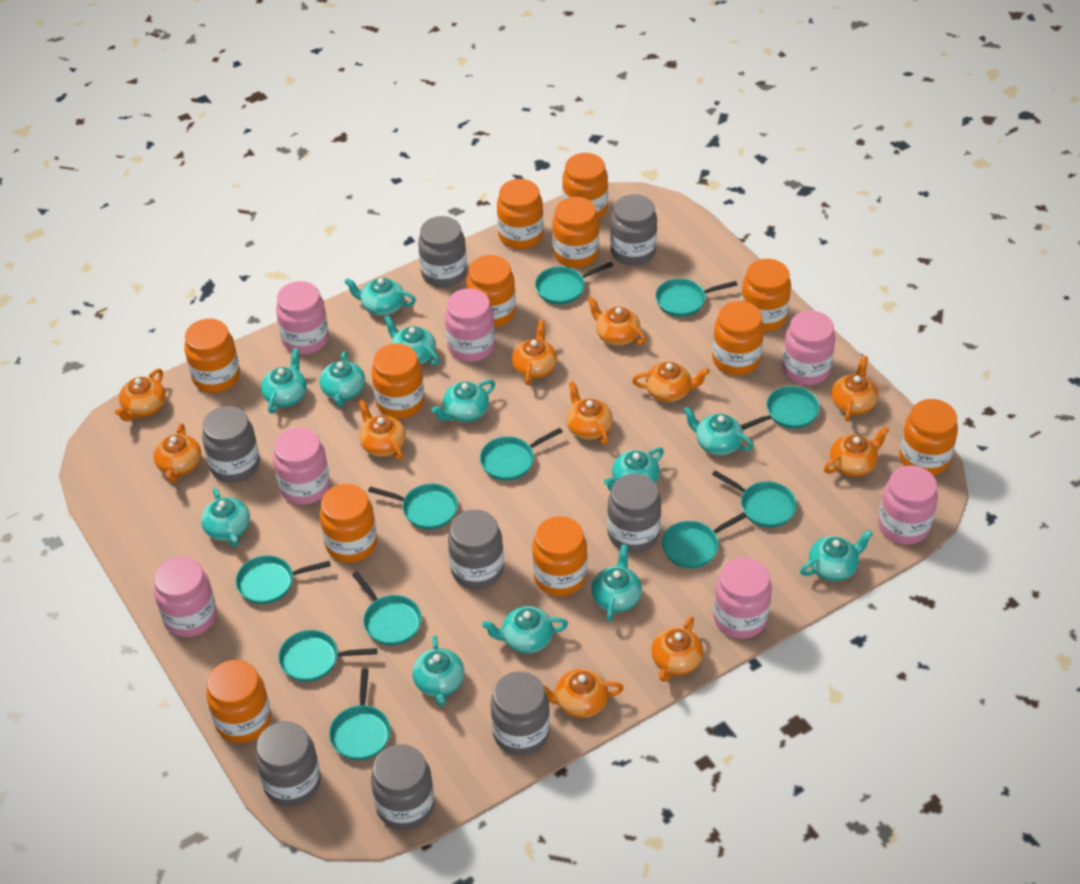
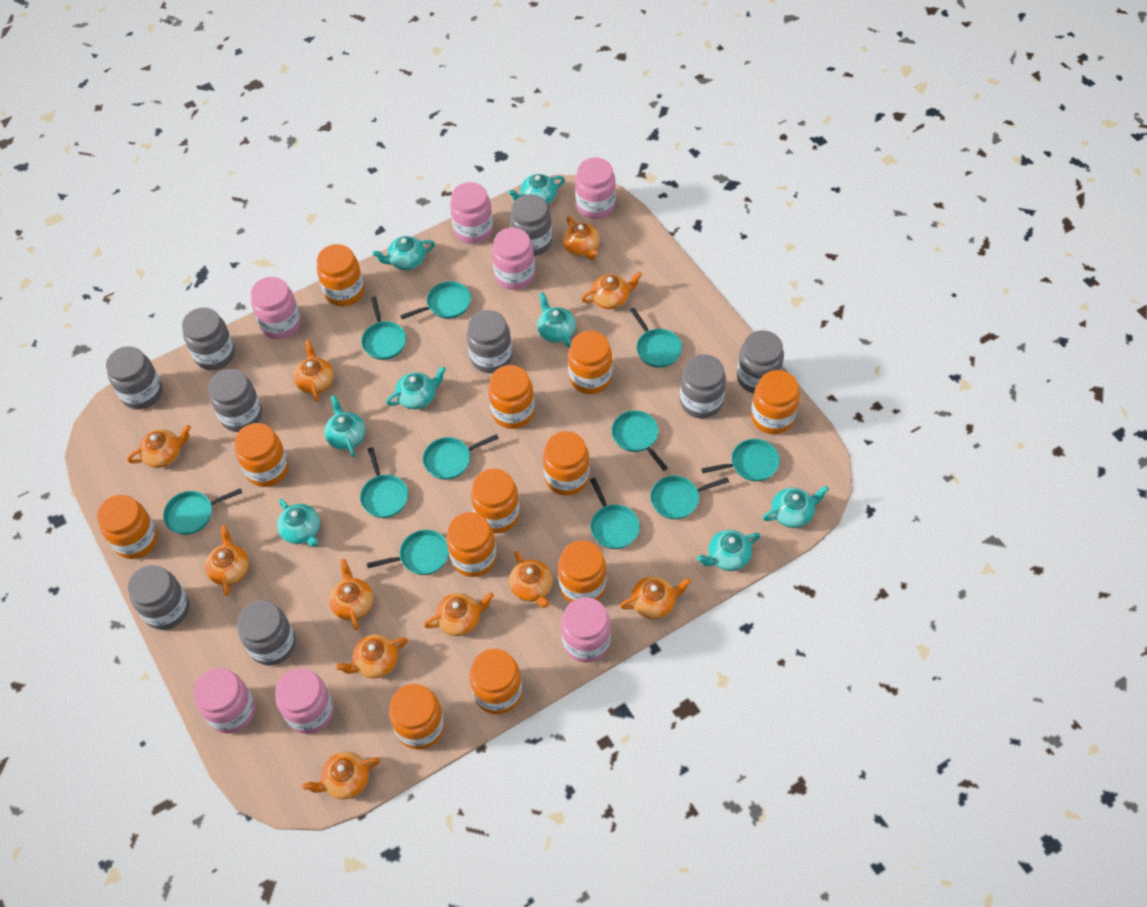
grey jar: 8 -> 9
turquoise teapot: 12 -> 8

